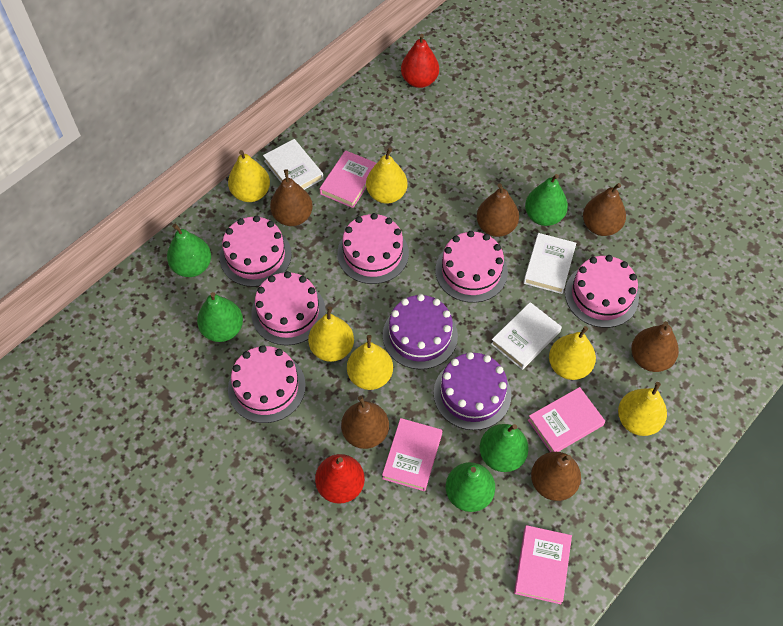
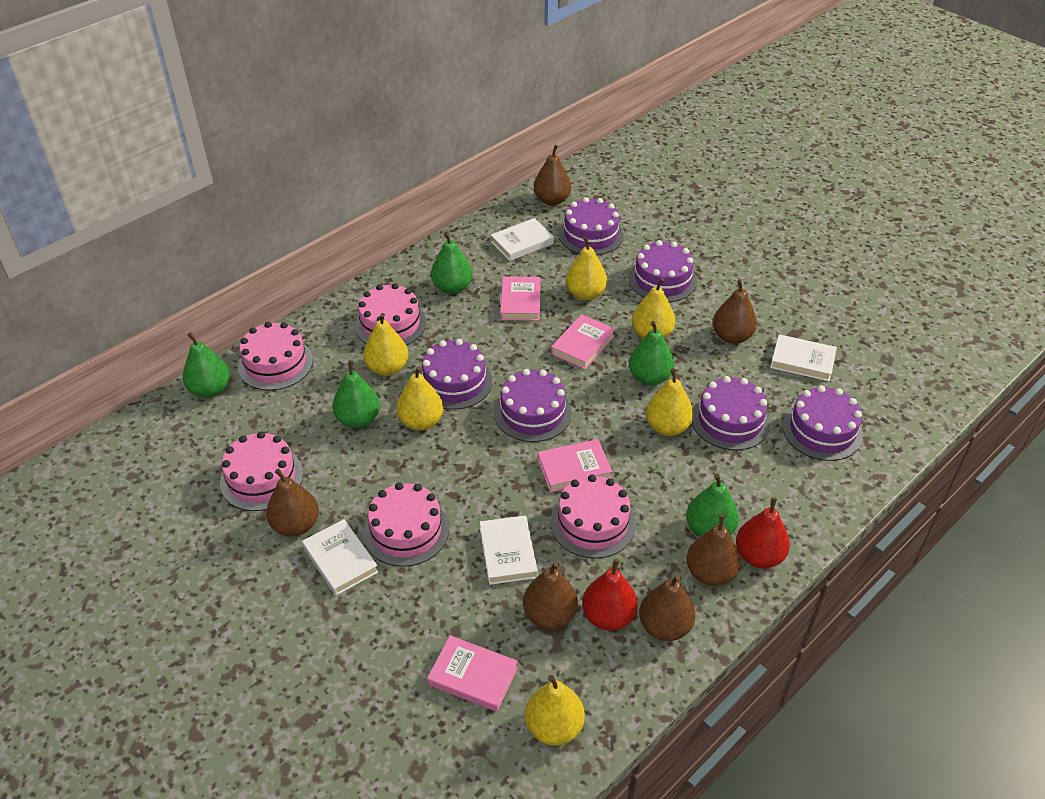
pink cake: 6 -> 5
purple cake: 2 -> 6
white book: 3 -> 4

